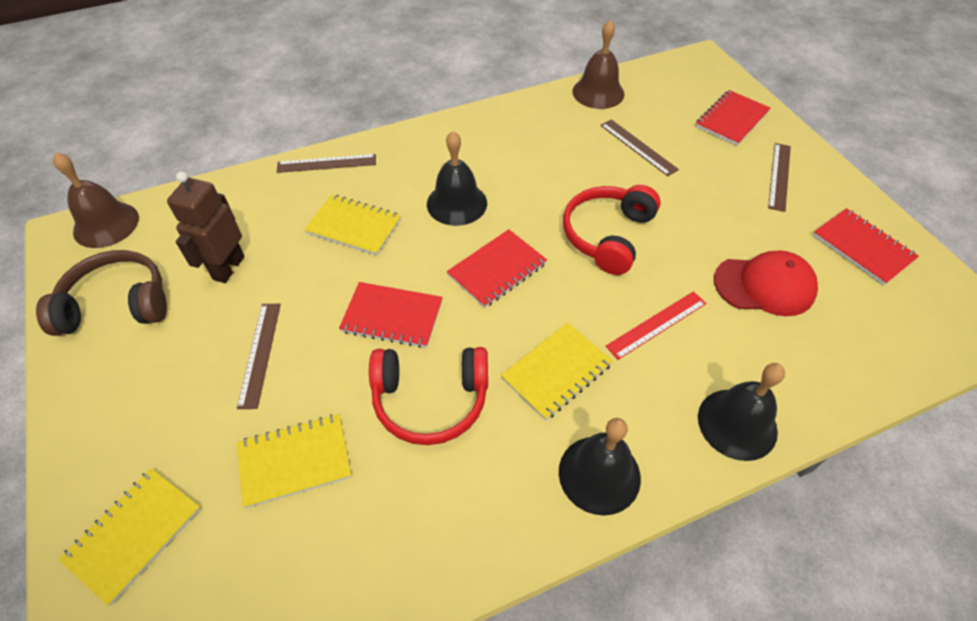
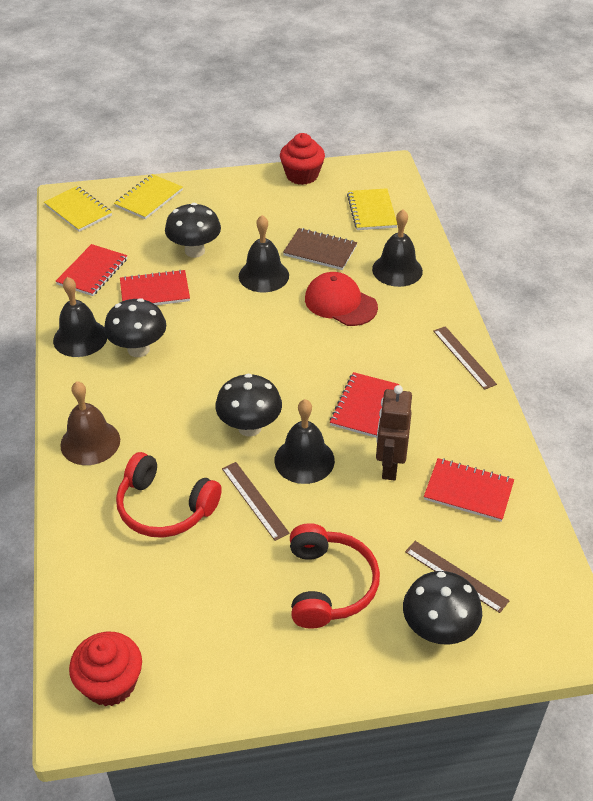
black bell: 3 -> 4
black mushroom: 0 -> 4
brown bell: 2 -> 1
brown headphones: 1 -> 0
brown notebook: 0 -> 1
brown ruler: 4 -> 3
red cupcake: 0 -> 2
red ruler: 1 -> 0
yellow notebook: 4 -> 3

